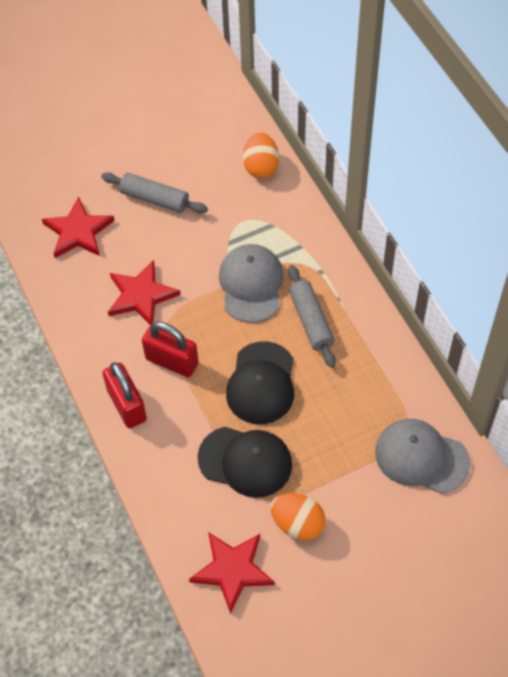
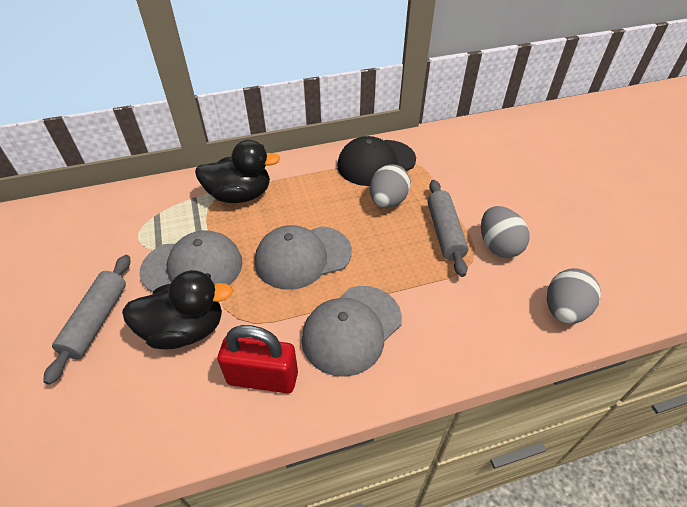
black cap: 2 -> 1
black duck: 0 -> 2
grey cap: 2 -> 3
grey egg: 0 -> 3
orange egg: 2 -> 0
red padlock: 2 -> 1
red star: 3 -> 0

